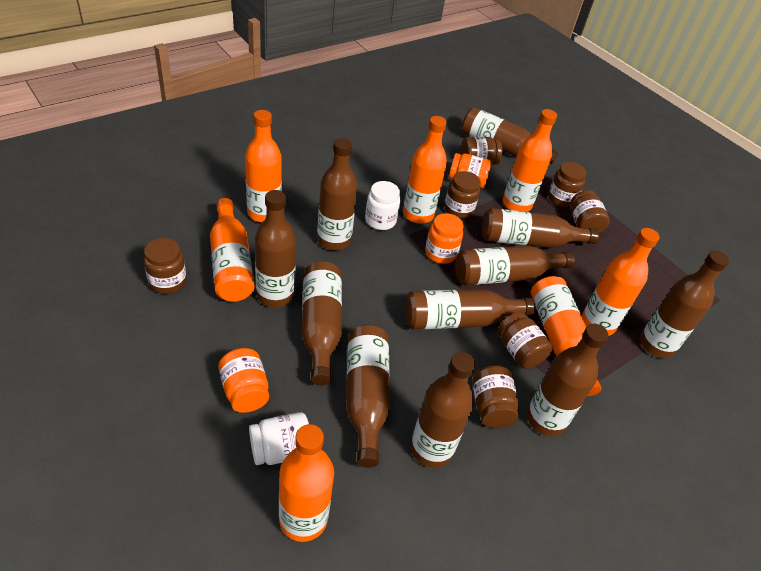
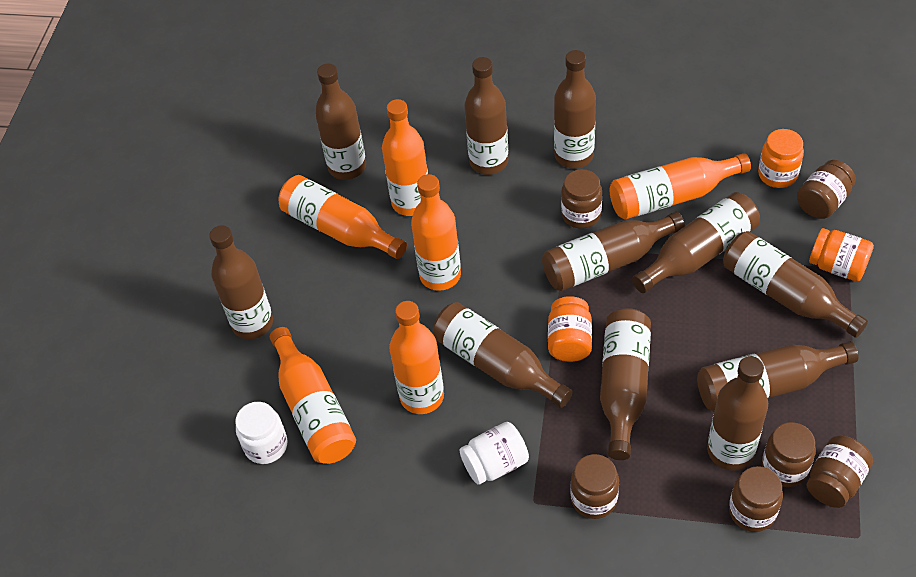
brown jar: 7 -> 6
orange bottle: 7 -> 6

